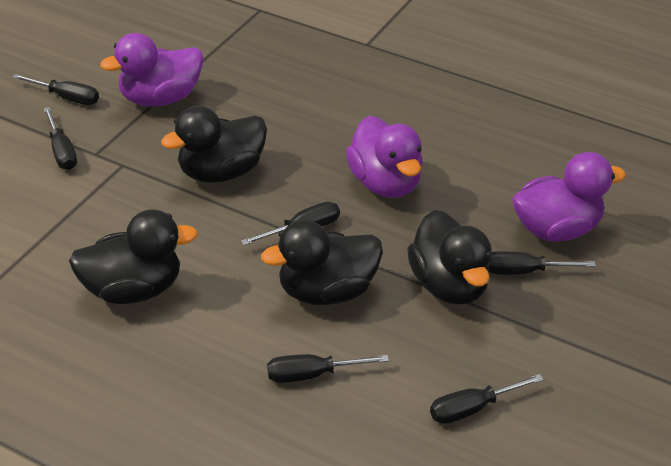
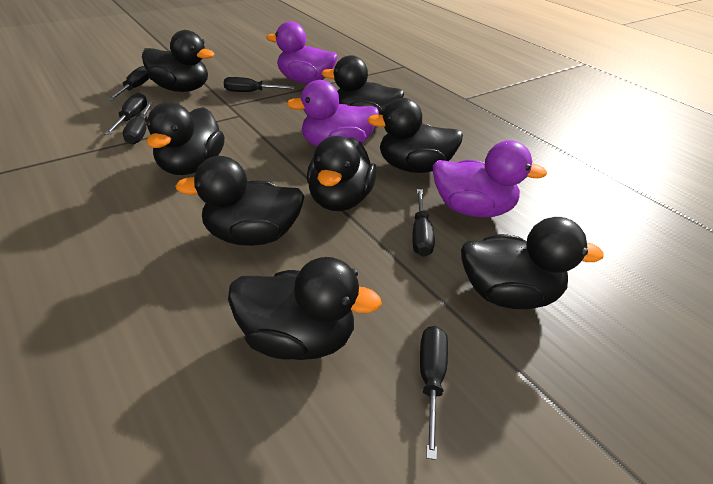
black duck: 4 -> 8

